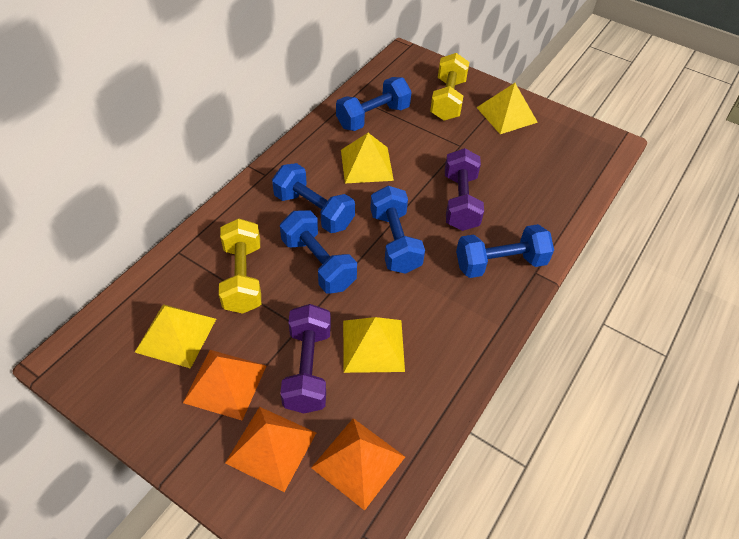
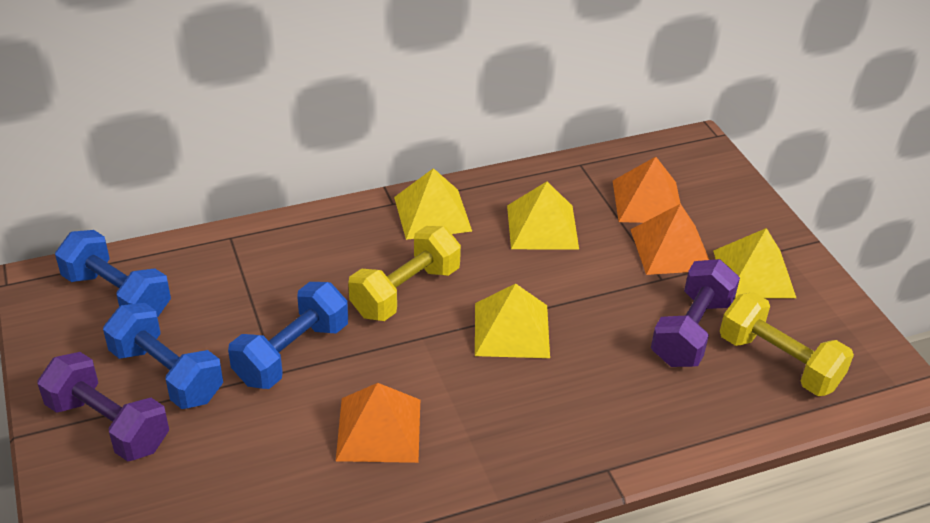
blue dumbbell: 5 -> 3

